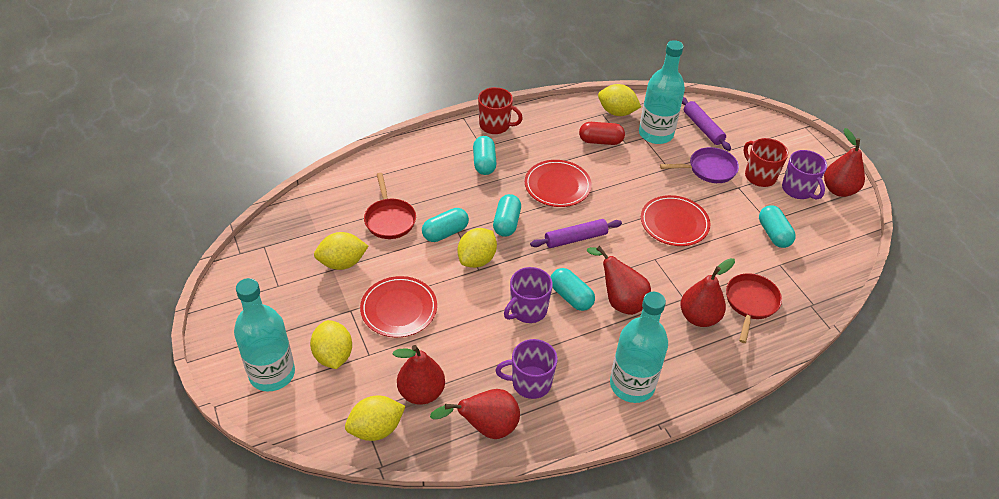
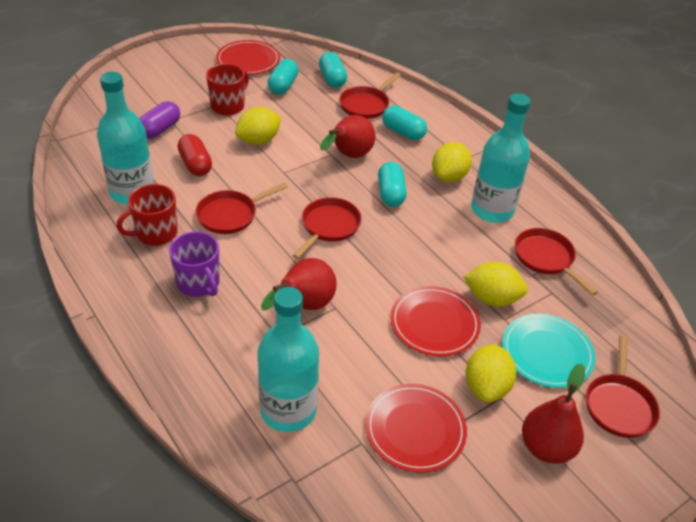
purple capsule: 0 -> 1
purple mug: 3 -> 1
purple pan: 1 -> 0
purple rolling pin: 2 -> 0
red pan: 2 -> 5
red pear: 5 -> 3
turquoise capsule: 5 -> 4
turquoise plate: 0 -> 1
yellow lemon: 5 -> 4

